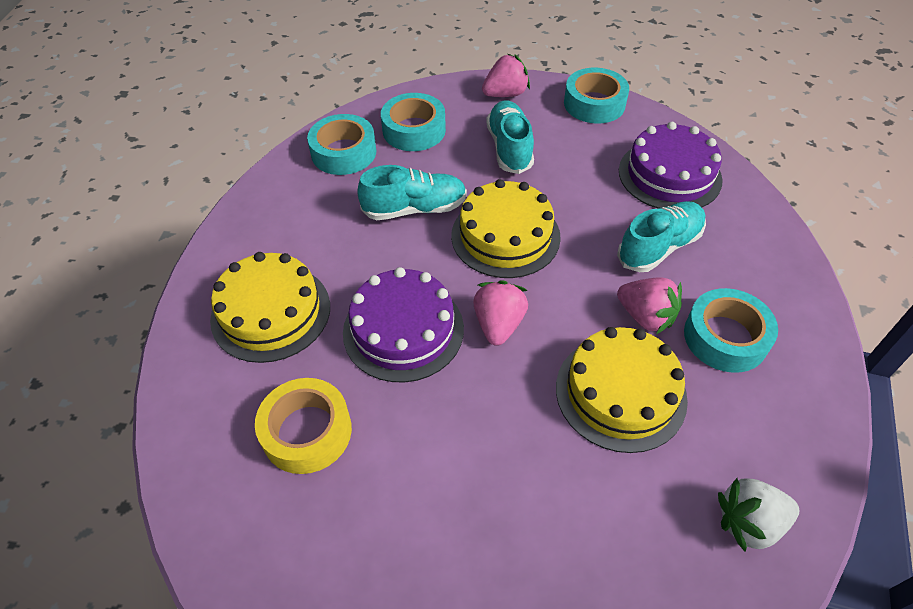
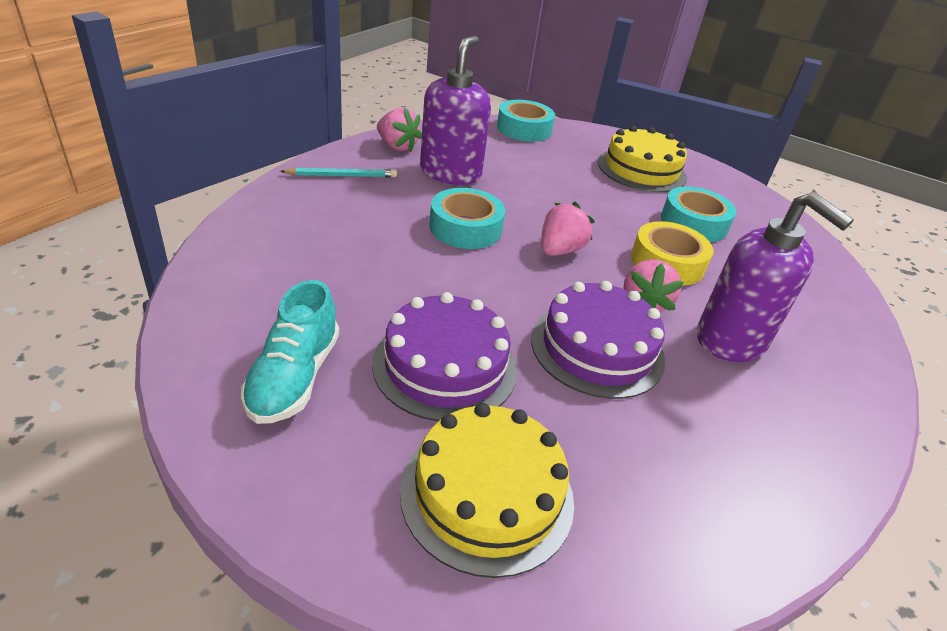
purple soap dispenser: 0 -> 2
turquoise pencil: 0 -> 1
turquoise shoe: 3 -> 1
turquoise tape: 4 -> 3
white strawberry: 1 -> 0
yellow cake: 3 -> 2

